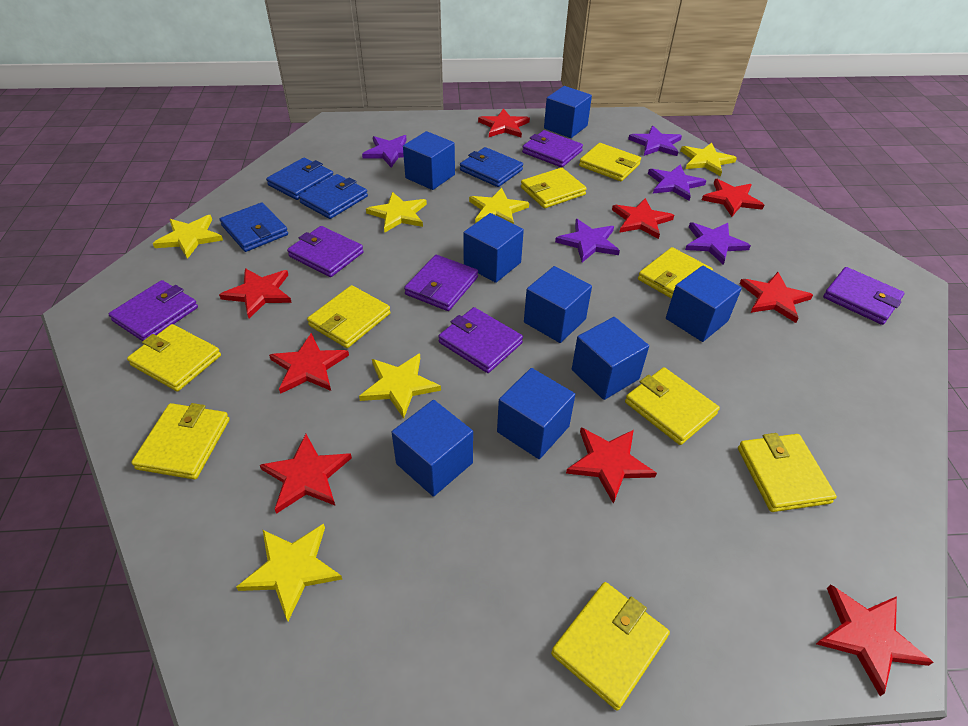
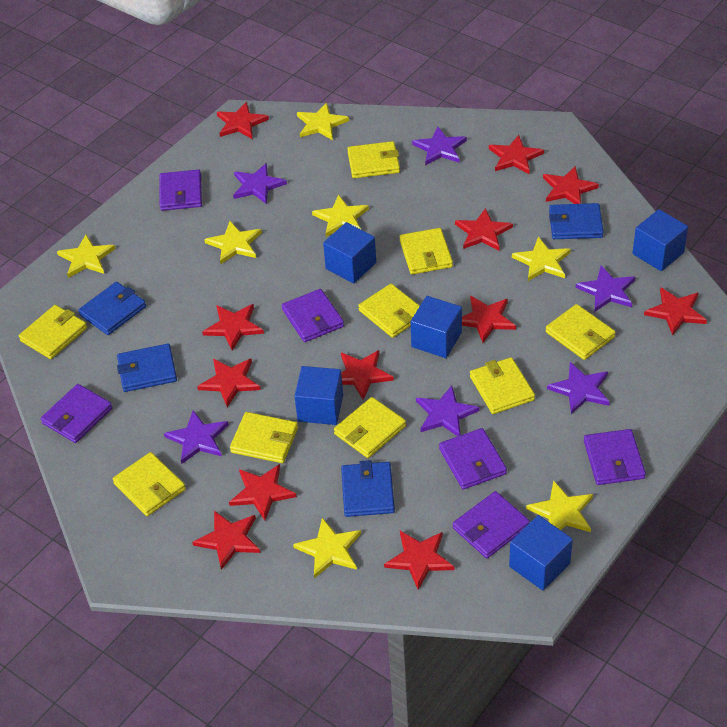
blue cube: 8 -> 5
purple star: 5 -> 6
red star: 9 -> 12
yellow star: 6 -> 7

